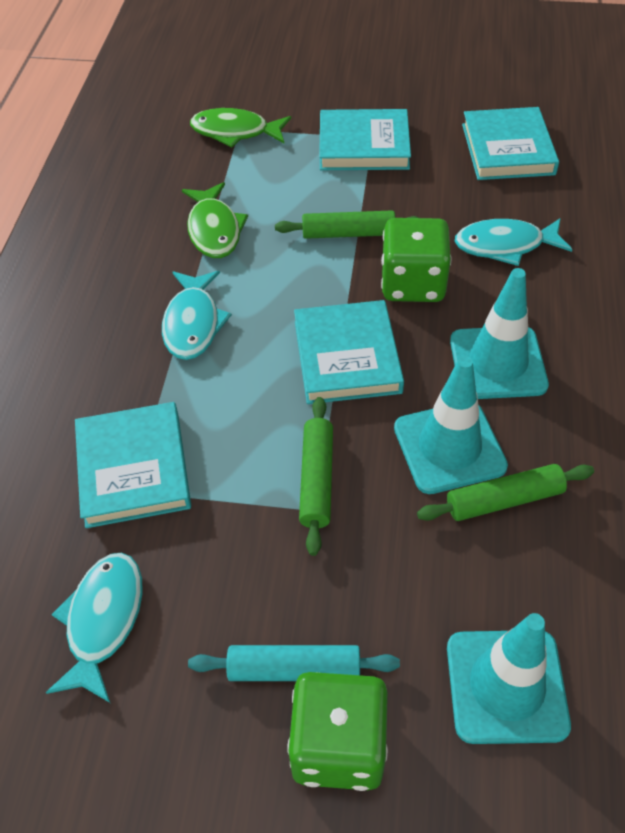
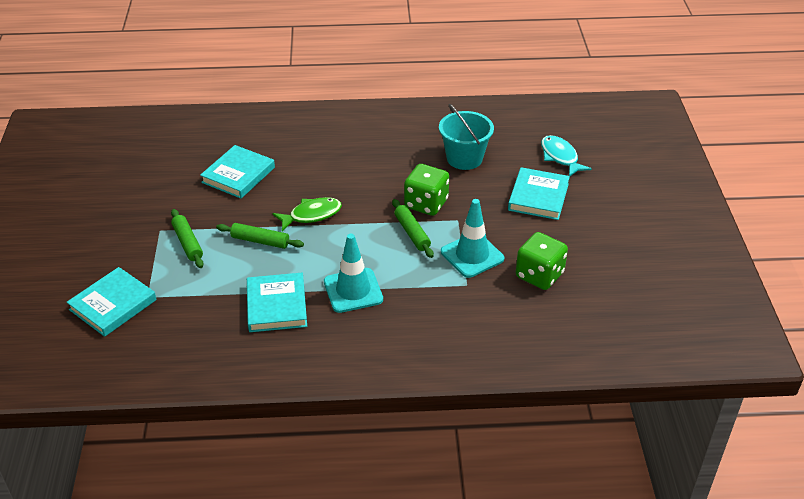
green fish: 2 -> 1
turquoise bucket: 0 -> 1
turquoise fish: 3 -> 1
turquoise rolling pin: 1 -> 0
turquoise traffic cone: 3 -> 2

